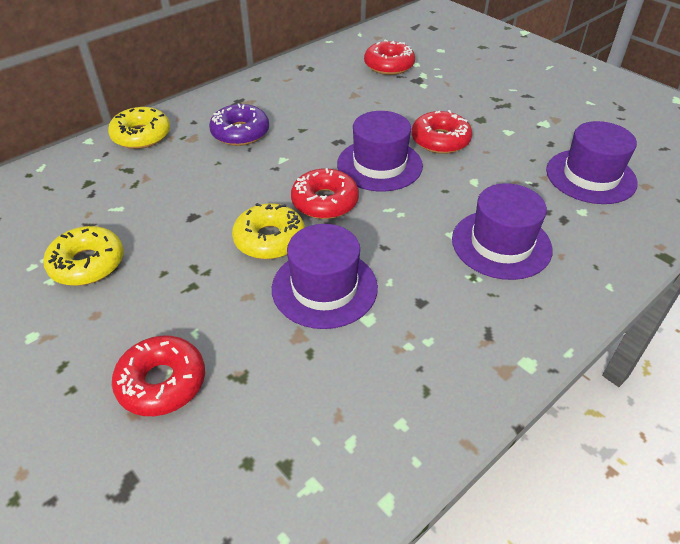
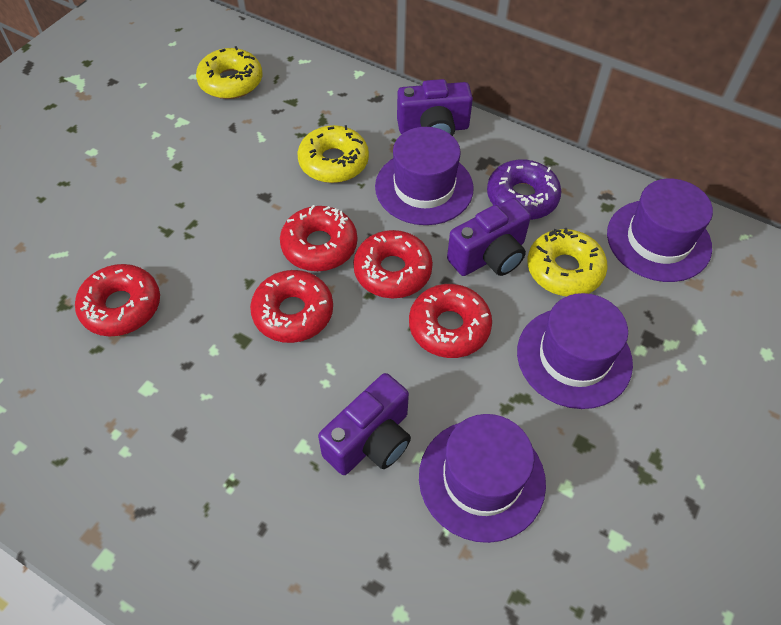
purple camera: 0 -> 3
red donut: 4 -> 5

